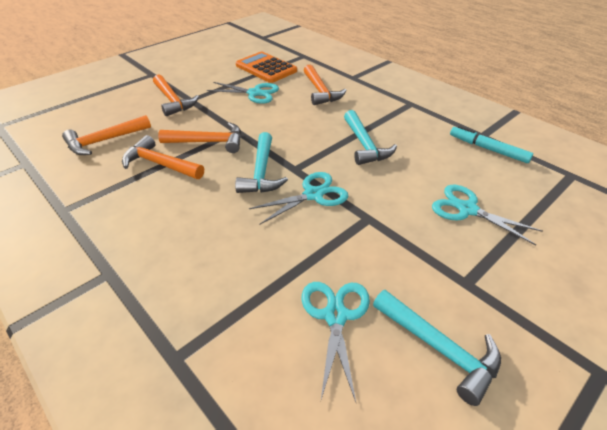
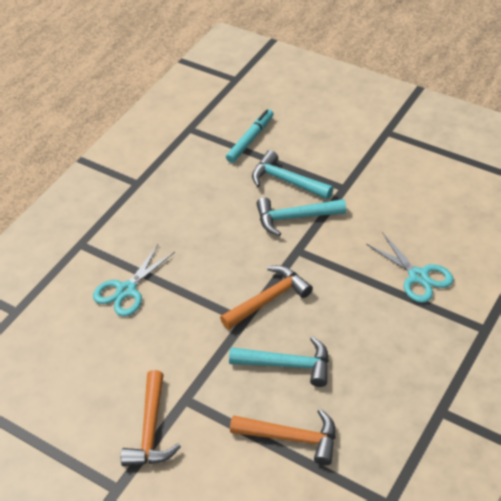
orange calculator: 1 -> 0
orange hammer: 5 -> 3
turquoise scissors: 4 -> 2

